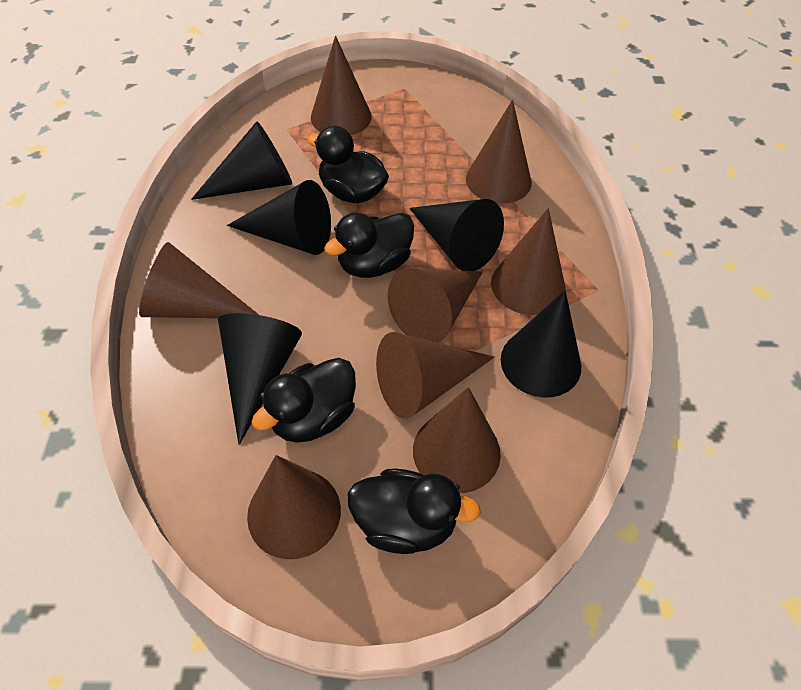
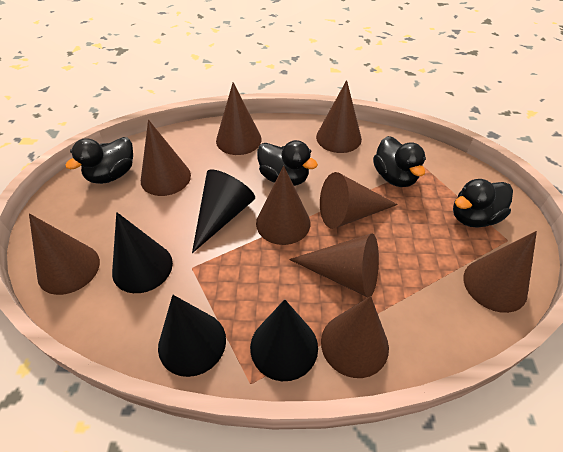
black cone: 5 -> 4
brown cone: 8 -> 9

